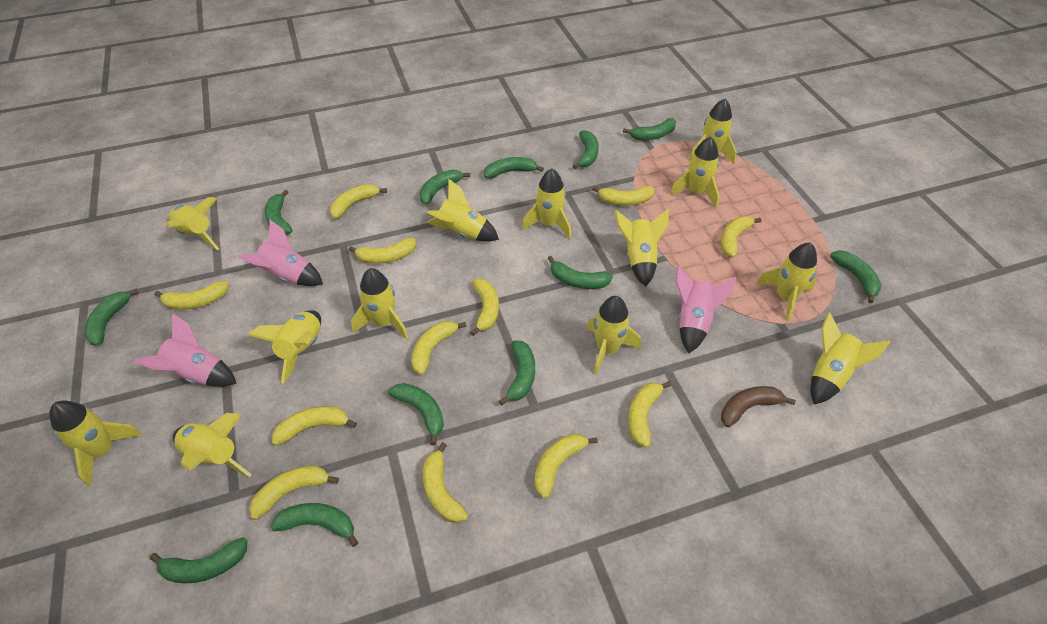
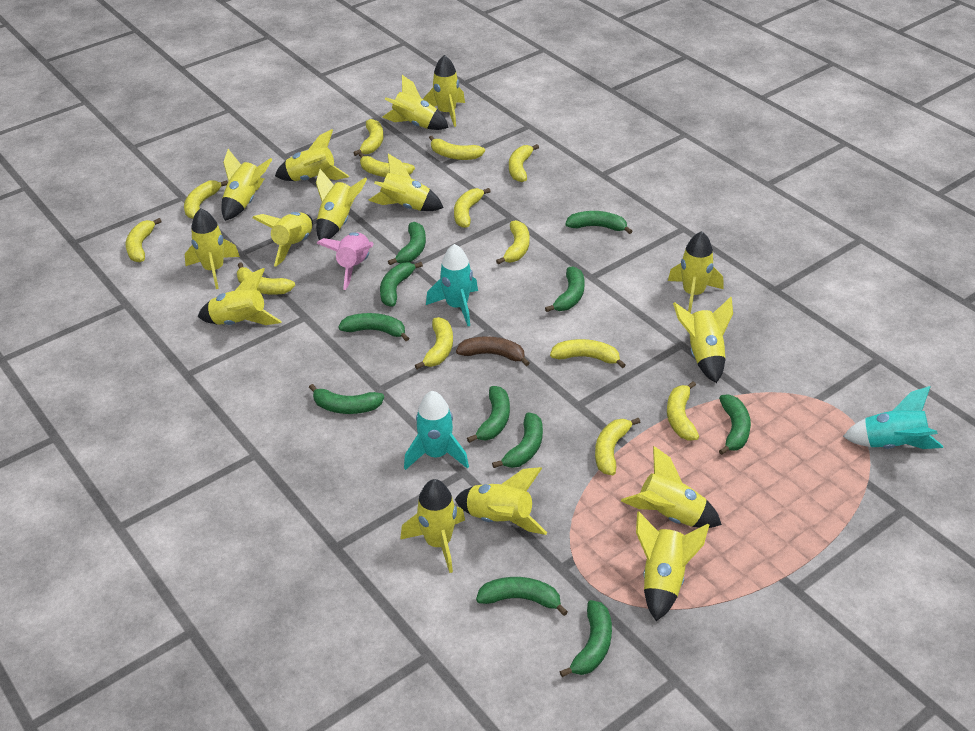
green banana: 12 -> 11
pink rocket: 3 -> 1
turquoise rocket: 0 -> 3
yellow banana: 12 -> 13
yellow rocket: 13 -> 15

